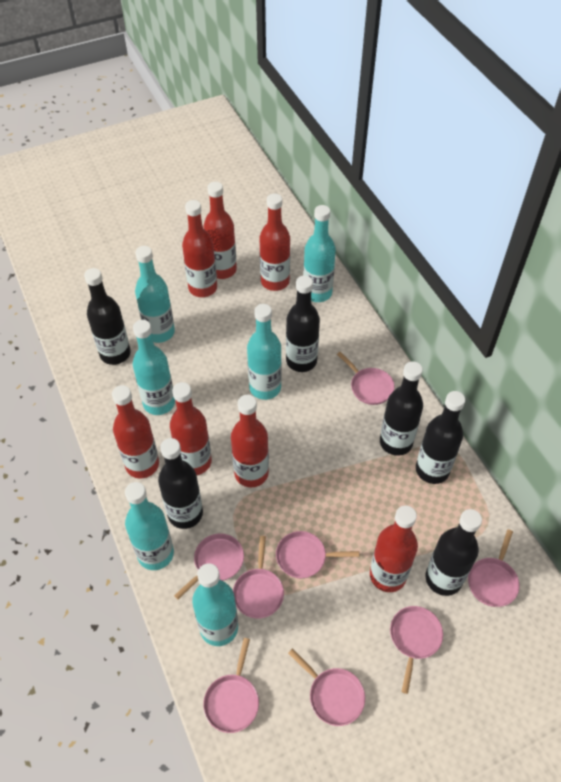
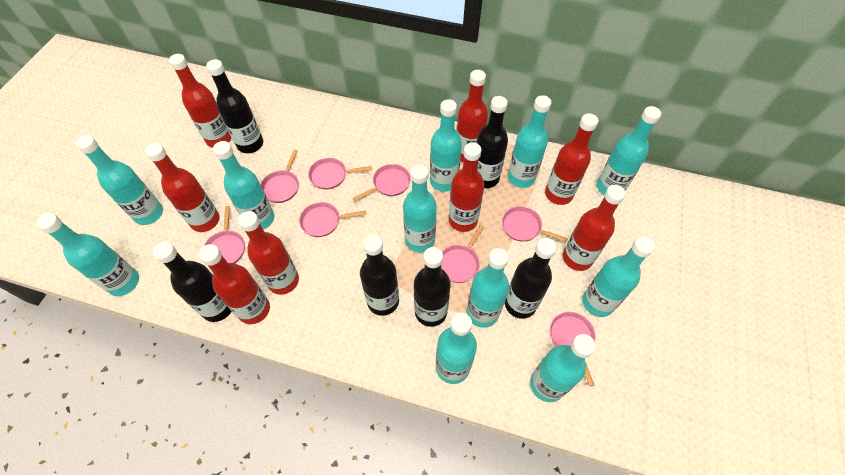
red bottle: 7 -> 8
turquoise bottle: 6 -> 11

